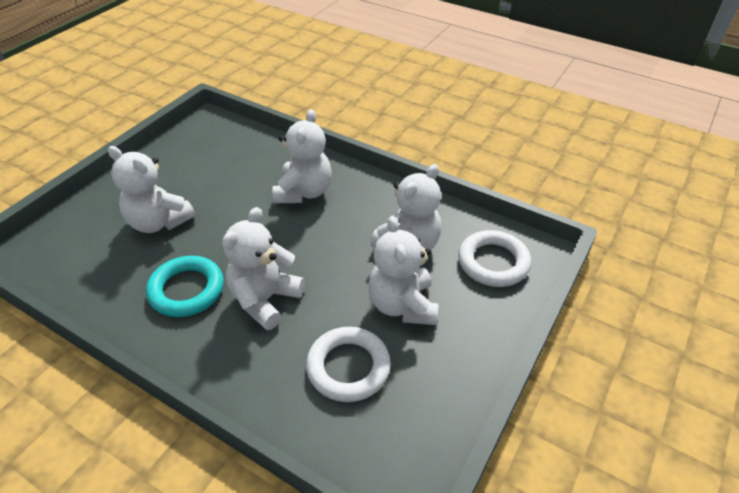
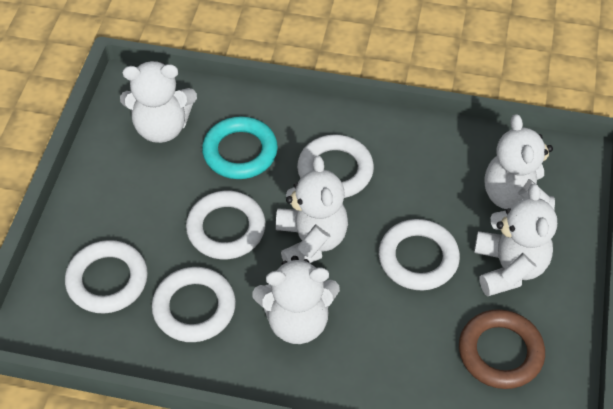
brown ring: 0 -> 1
white ring: 2 -> 5

